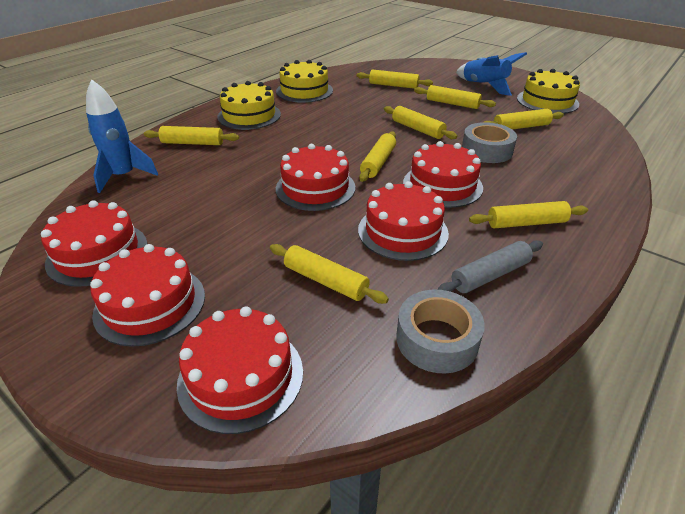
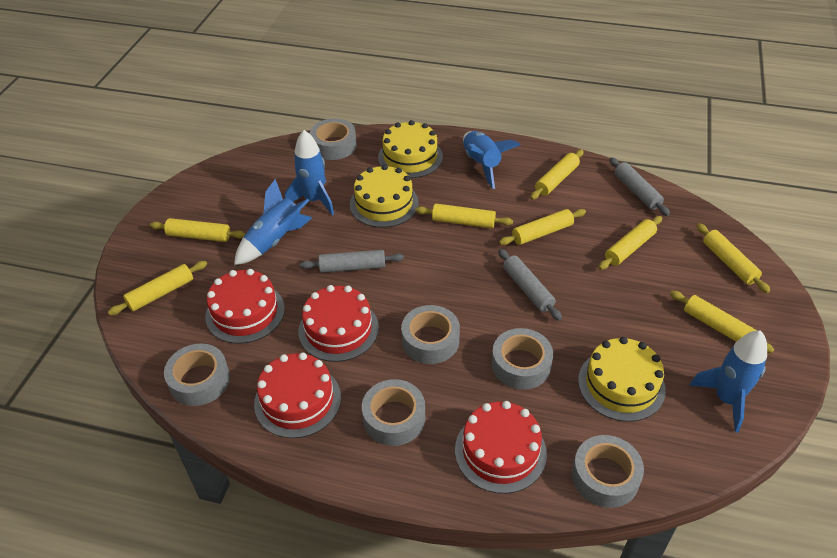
blue rocket: 2 -> 4
grey rolling pin: 1 -> 3
grey tape: 2 -> 6
red cake: 6 -> 4

